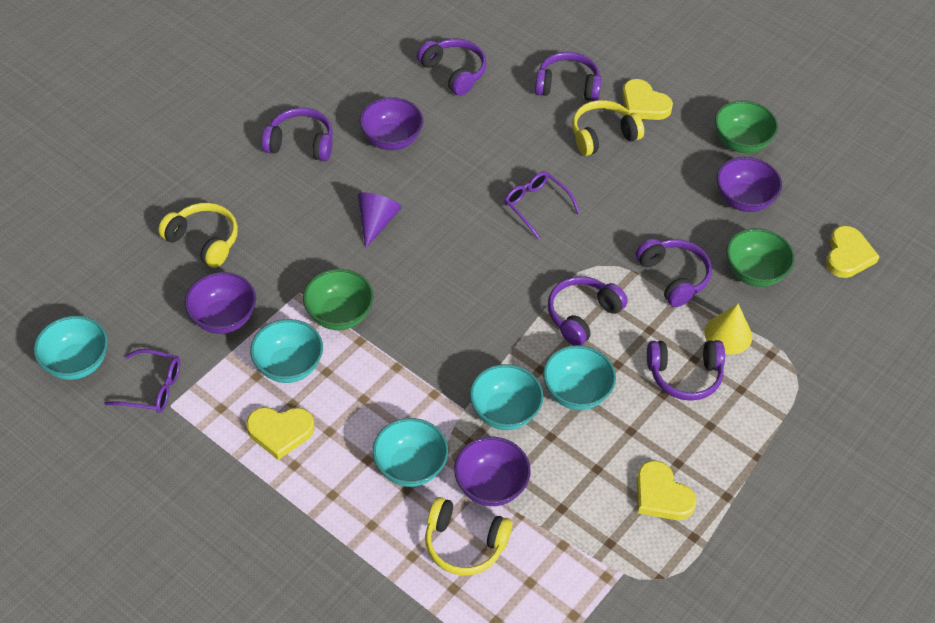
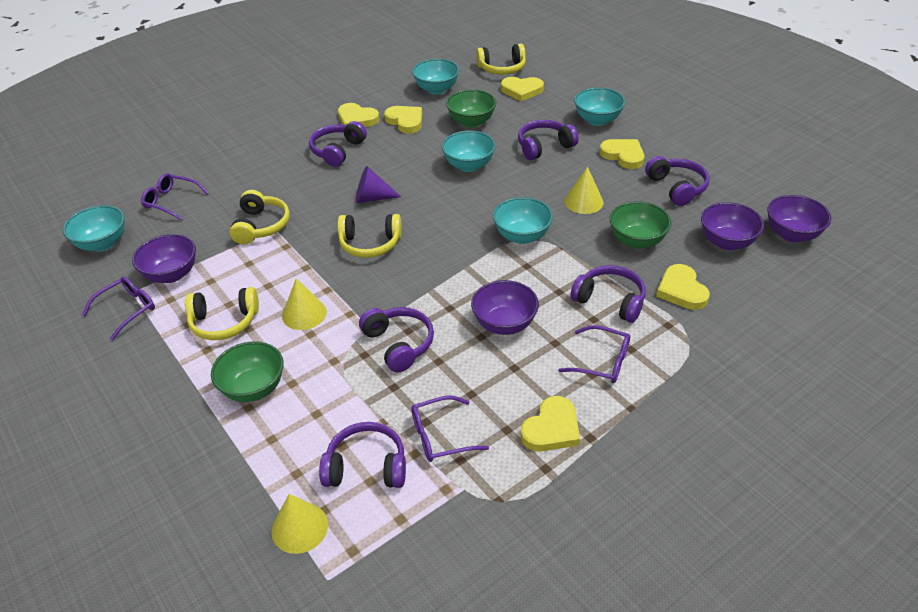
purple glasses: 2 -> 4
yellow cone: 1 -> 3
yellow headphones: 3 -> 4
yellow heart: 4 -> 6

